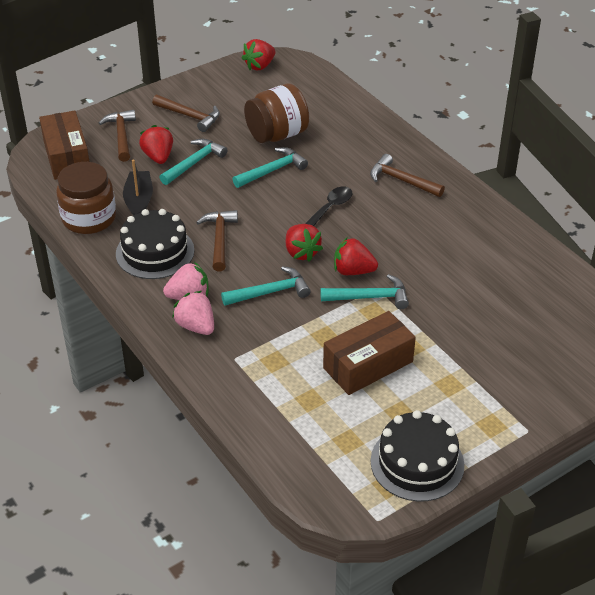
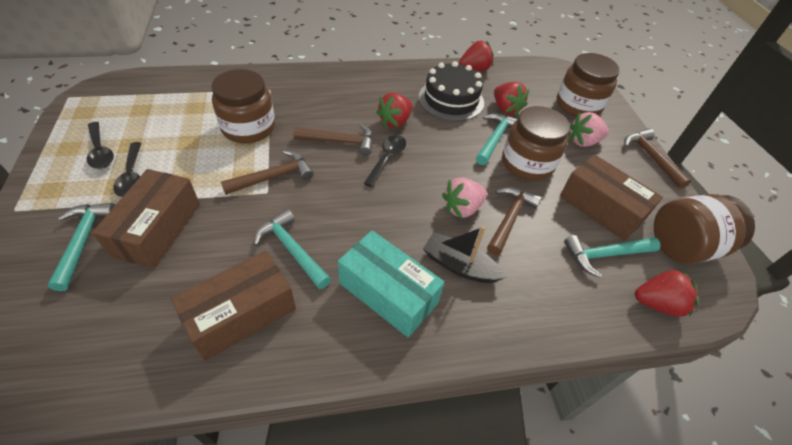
black cake: 2 -> 1
black spoon: 1 -> 3
brown box: 2 -> 3
brown jar: 2 -> 4
turquoise box: 0 -> 1

